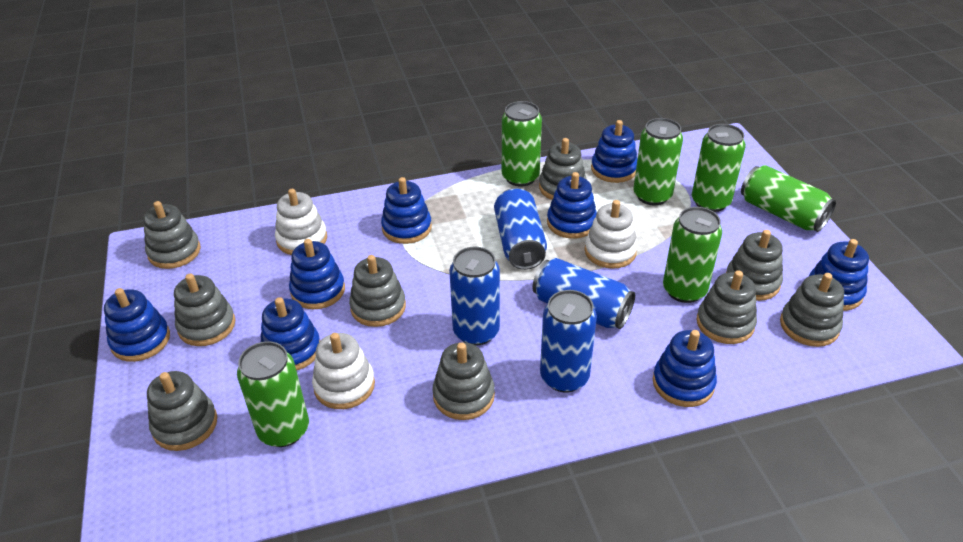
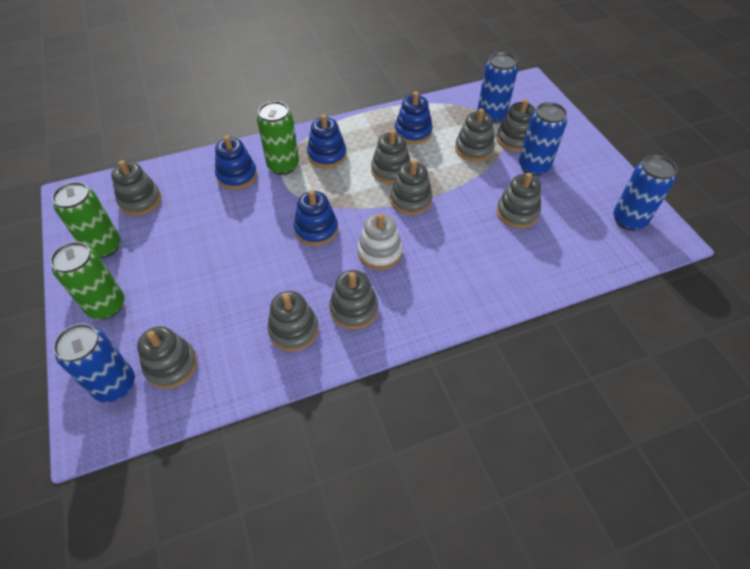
blue stacking toy: 8 -> 4
green can: 6 -> 3
white stacking toy: 3 -> 1

